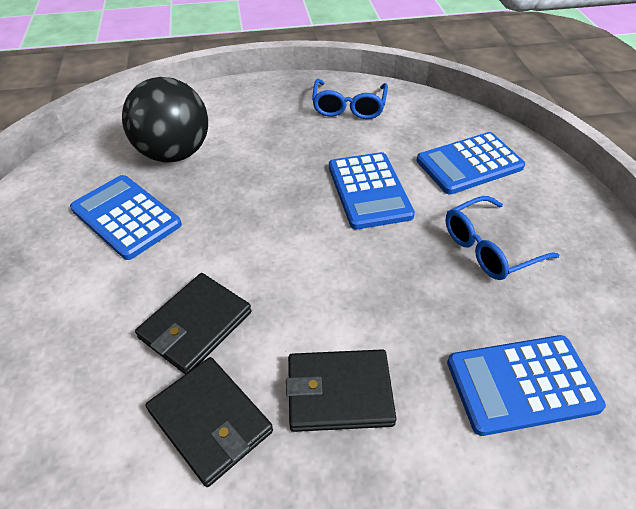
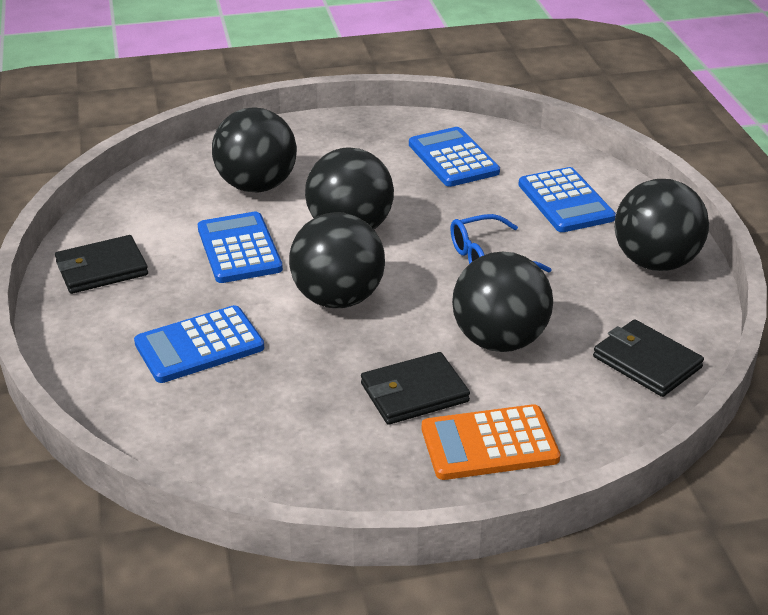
black ball: 1 -> 5
blue glasses: 2 -> 1
orange calculator: 0 -> 1

